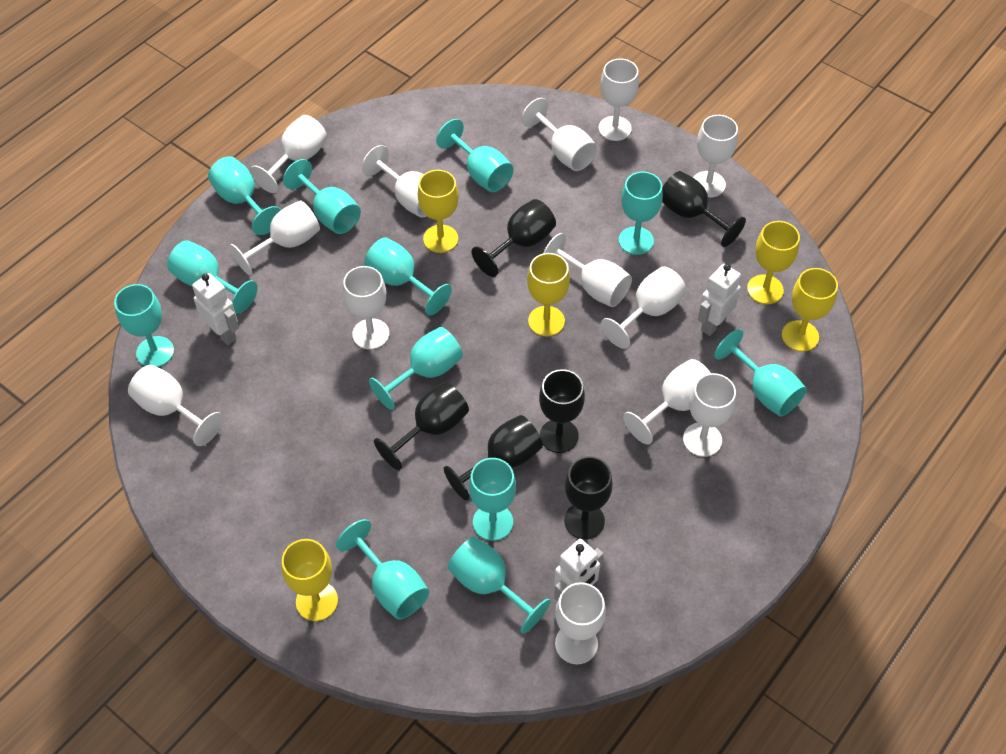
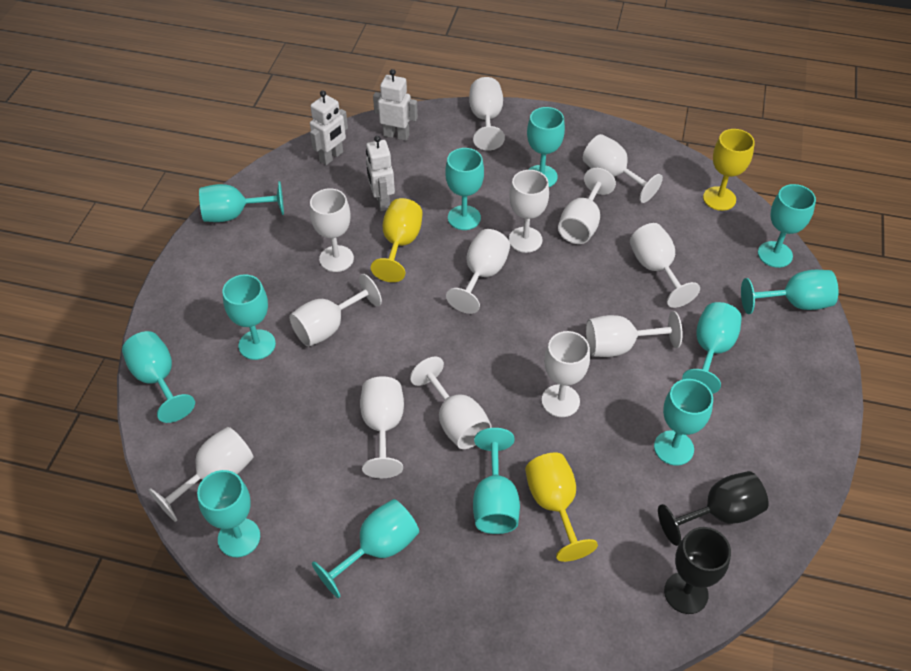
black goblet: 6 -> 2
yellow goblet: 5 -> 3

